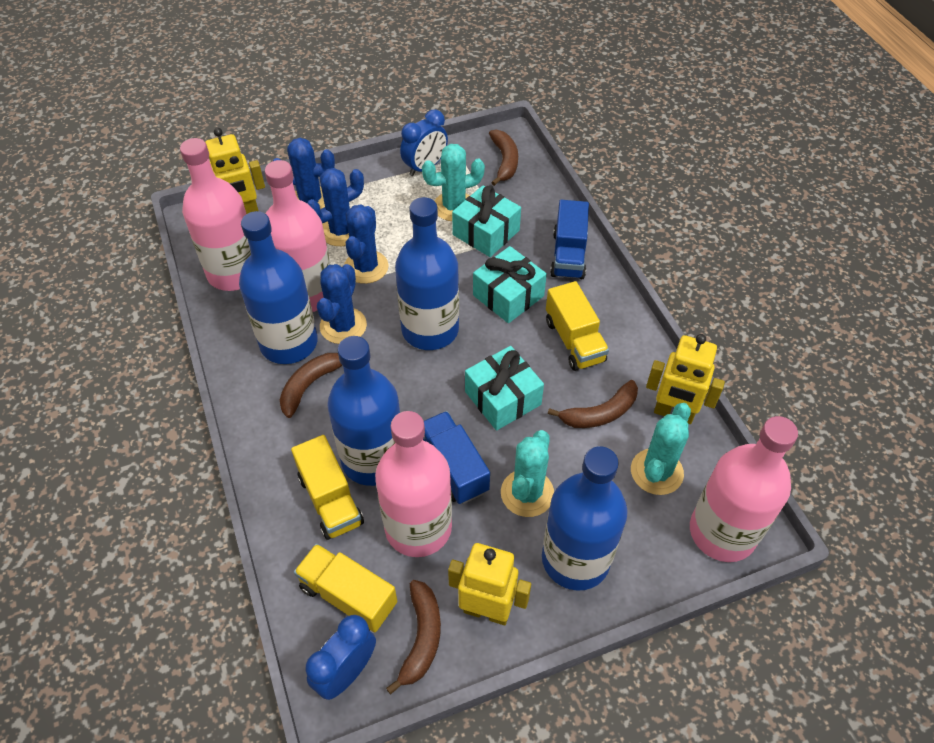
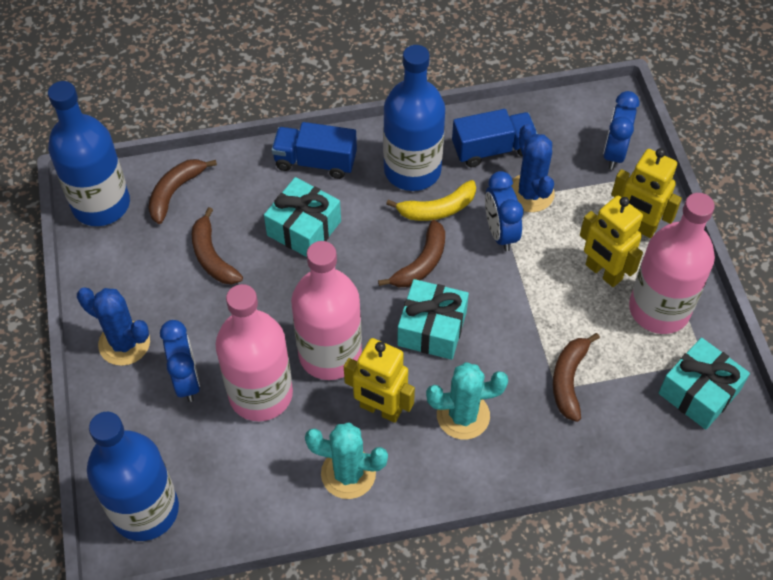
blue bottle: 4 -> 3
blue cactus: 4 -> 2
blue clock: 2 -> 3
pink bottle: 4 -> 3
turquoise cactus: 3 -> 2
yellow banana: 0 -> 1
yellow truck: 3 -> 0

